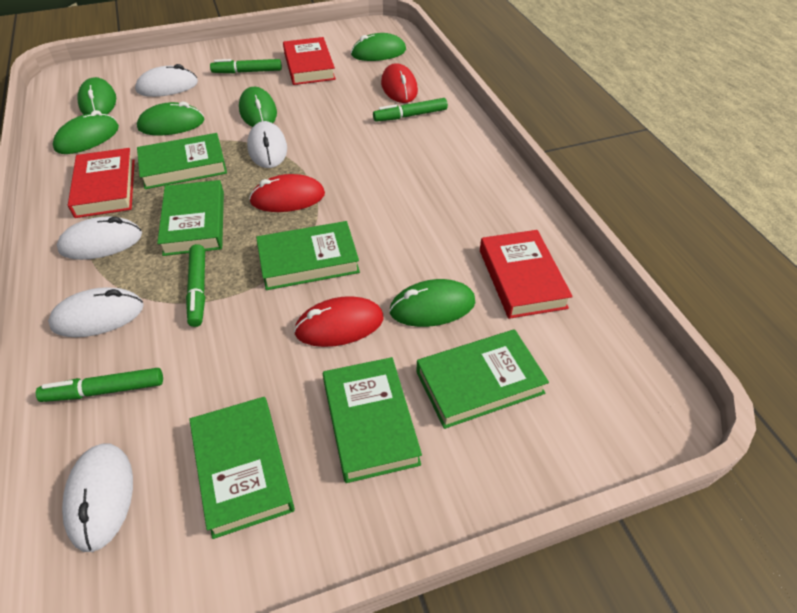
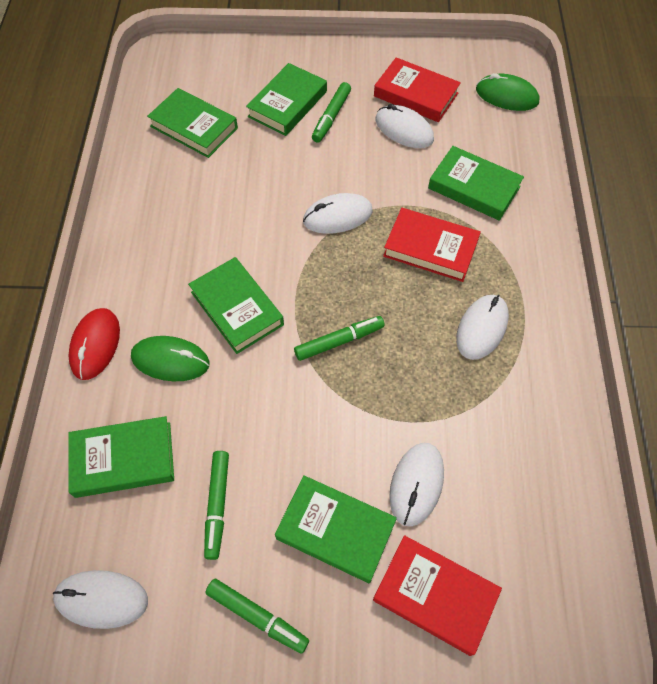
green mouse: 6 -> 2
red mouse: 3 -> 1

